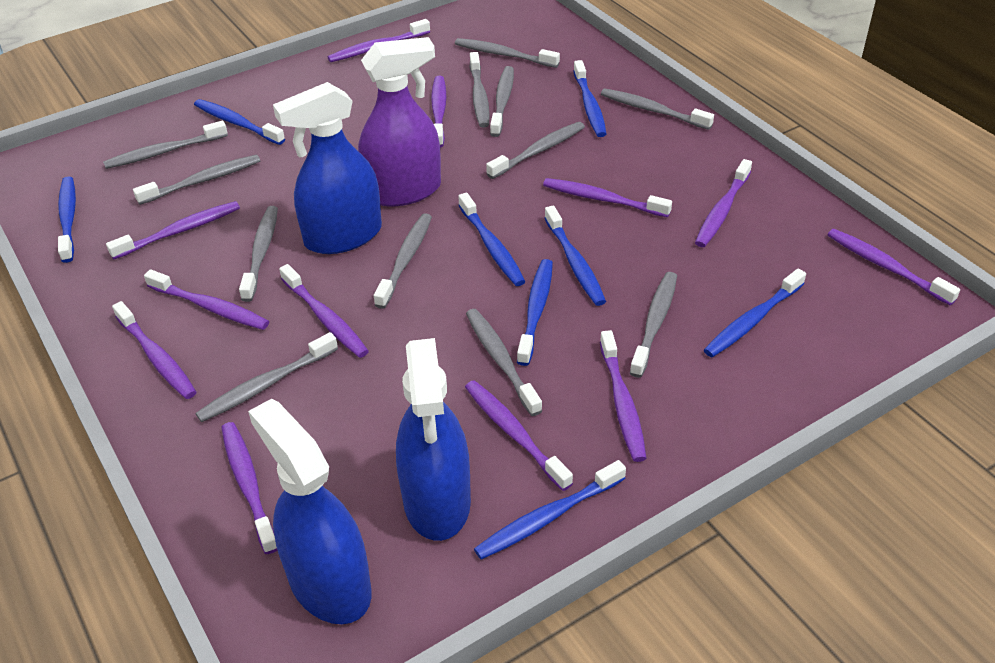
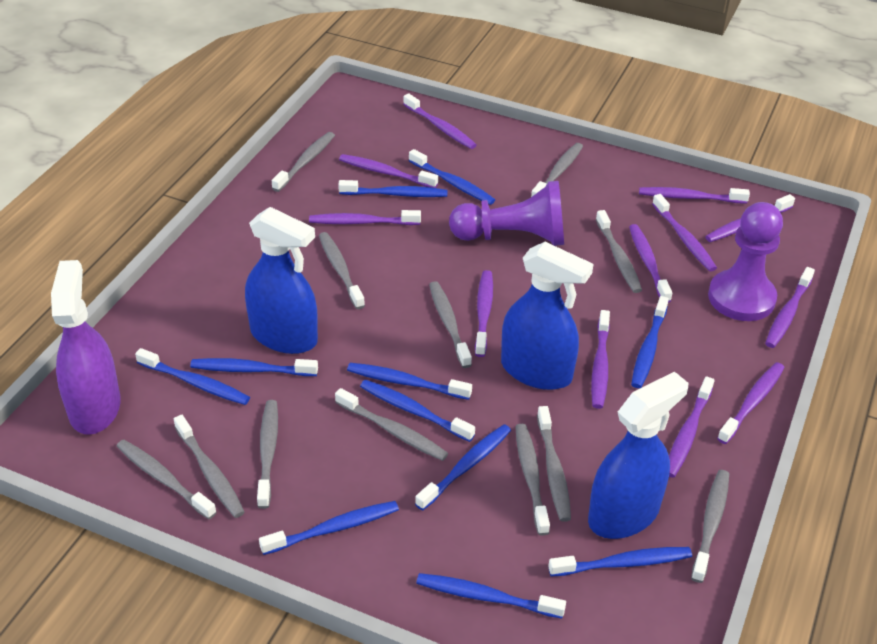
blue toothbrush: 8 -> 11
purple pawn: 0 -> 2

